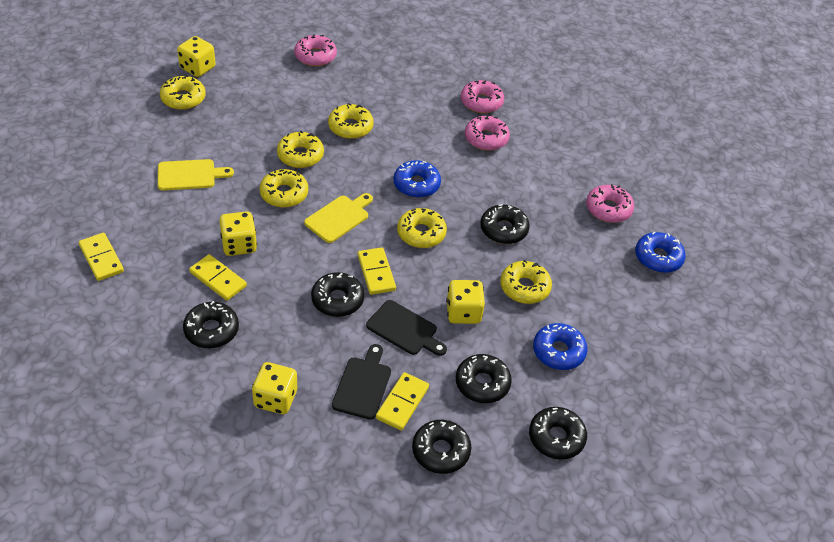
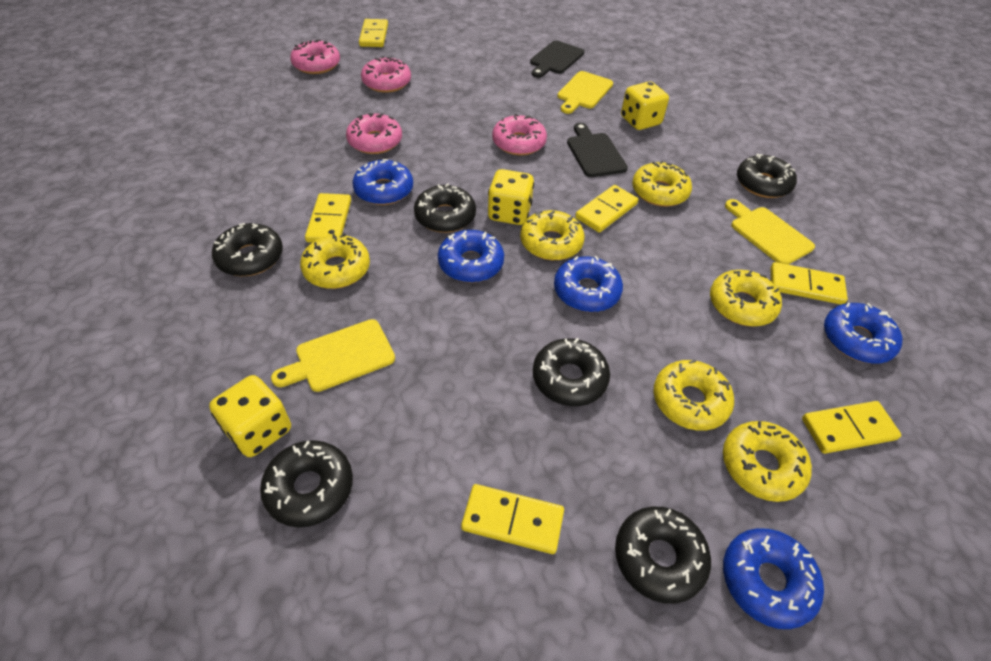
blue donut: 3 -> 5
yellow cutting board: 2 -> 3
yellow dice: 4 -> 3
yellow domino: 4 -> 6

